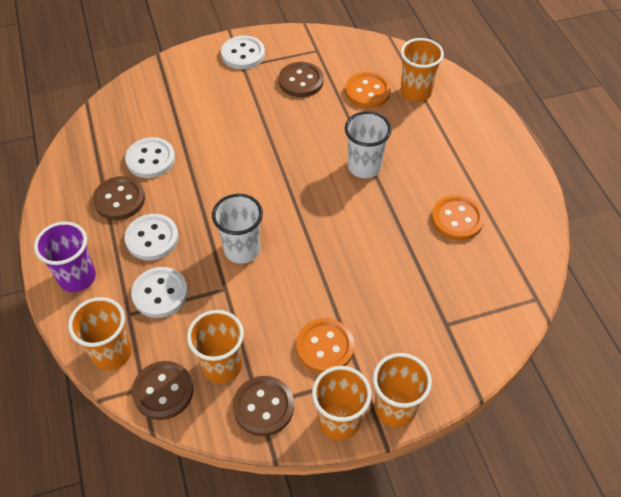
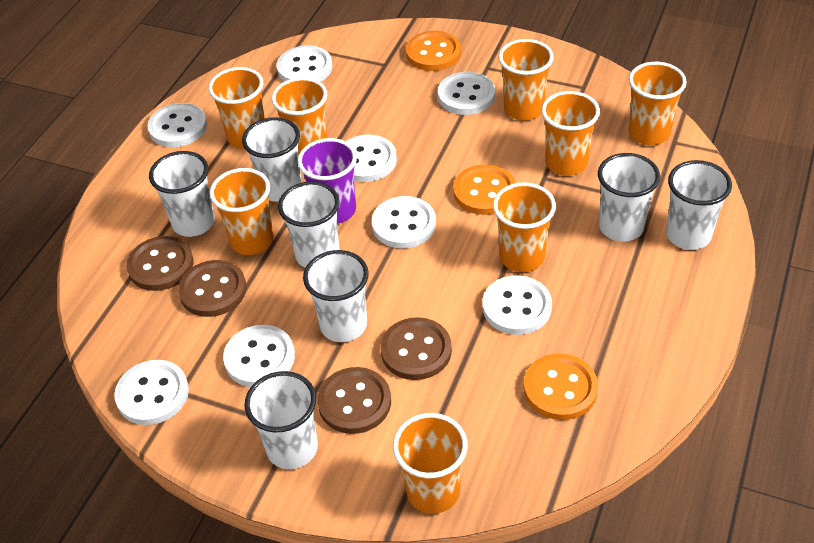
orange cup: 5 -> 8
white button: 4 -> 8
white cup: 2 -> 7

